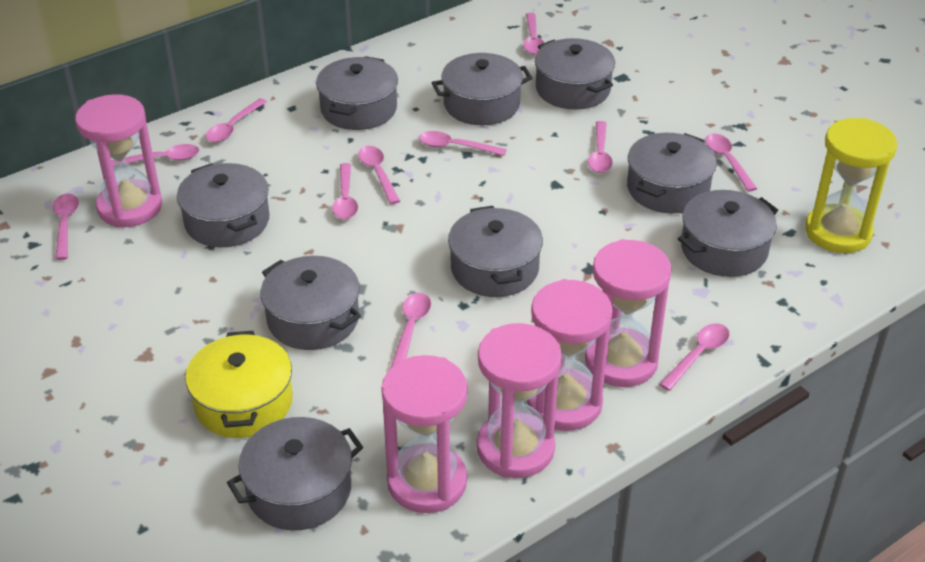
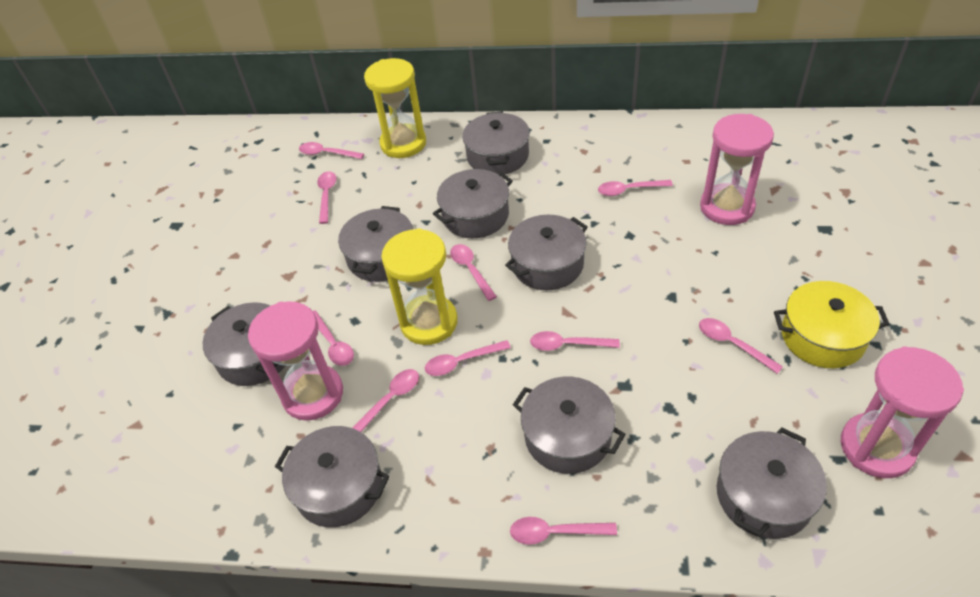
grey pot: 9 -> 8
pink hourglass: 5 -> 3
pink spoon: 11 -> 10
yellow hourglass: 1 -> 2

